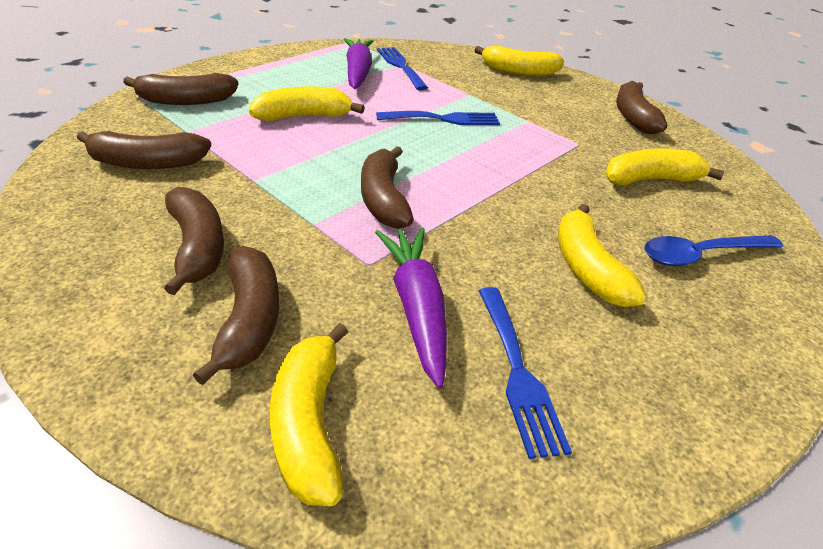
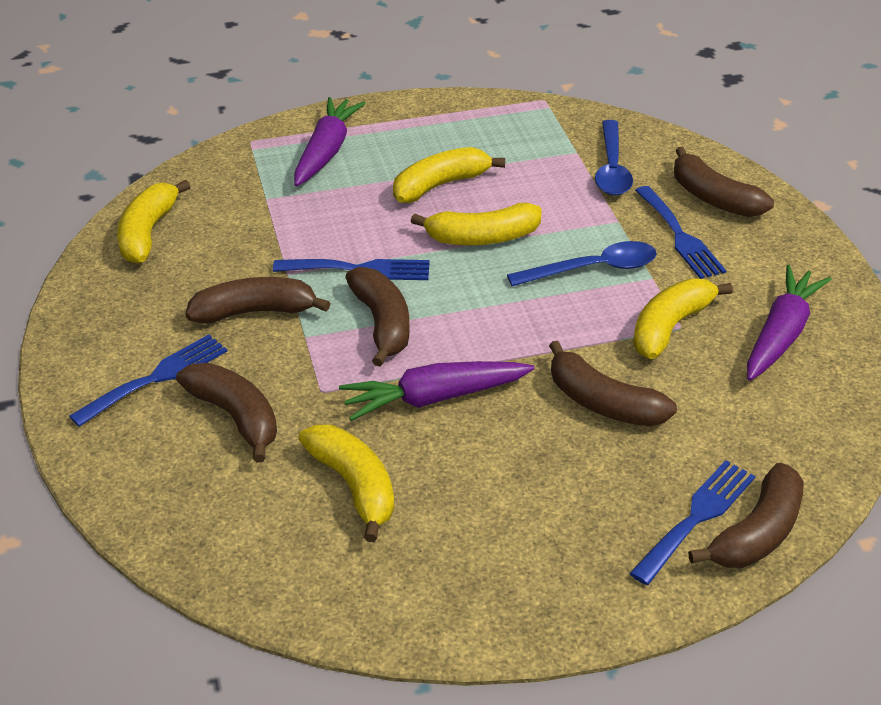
blue fork: 3 -> 4
blue spoon: 1 -> 2
purple carrot: 2 -> 3

